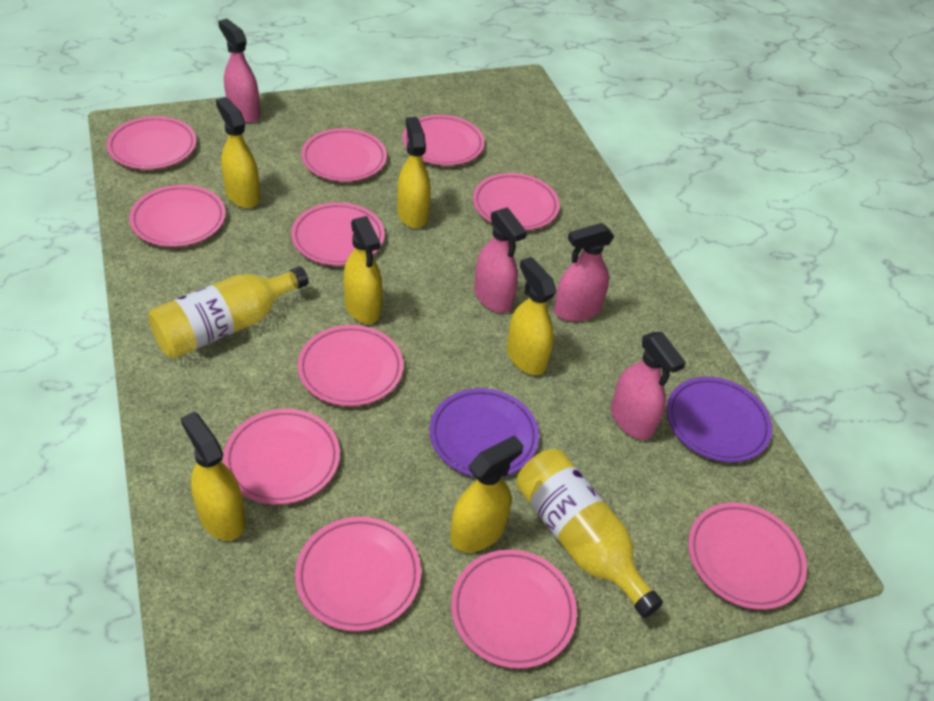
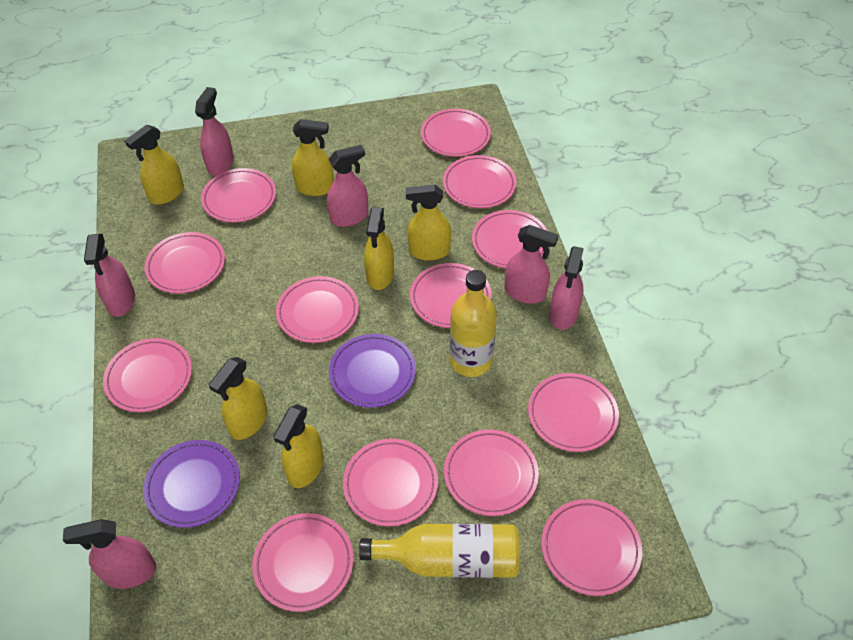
pink plate: 11 -> 13
pink spray bottle: 4 -> 6

